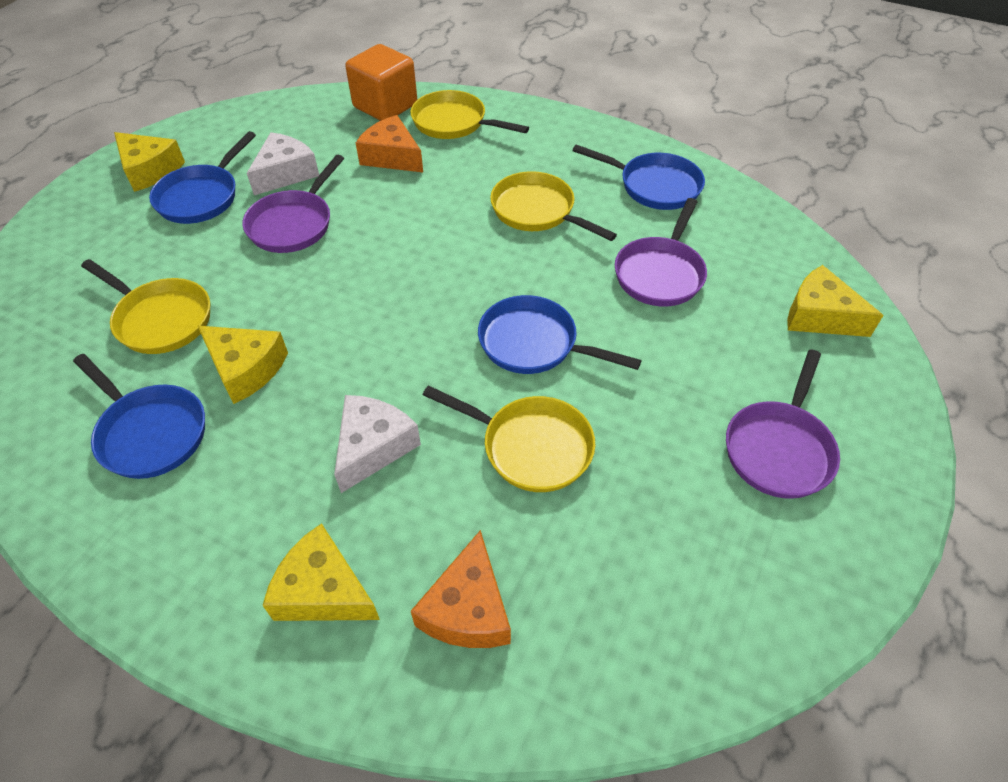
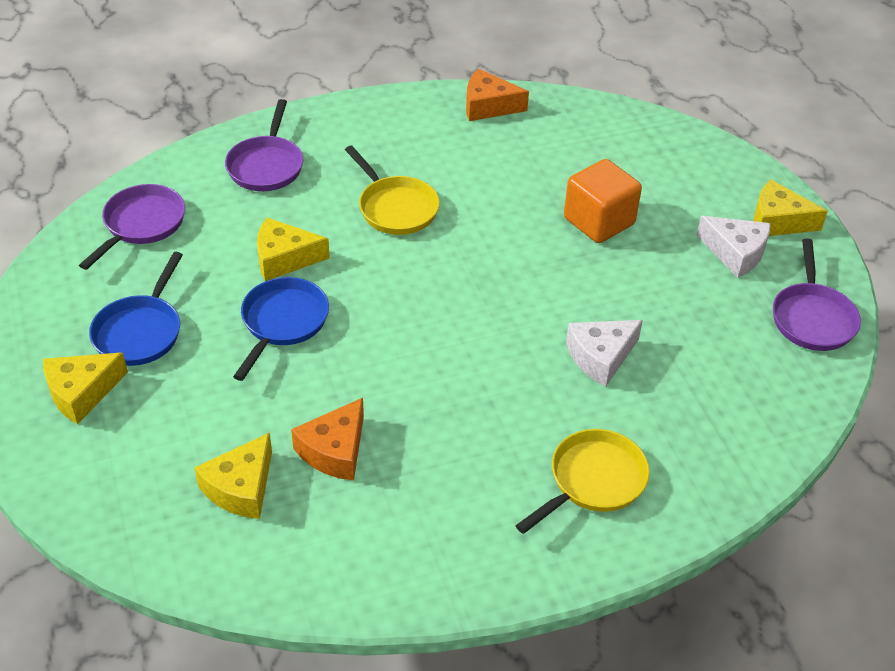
blue pan: 4 -> 2
yellow pan: 4 -> 2

